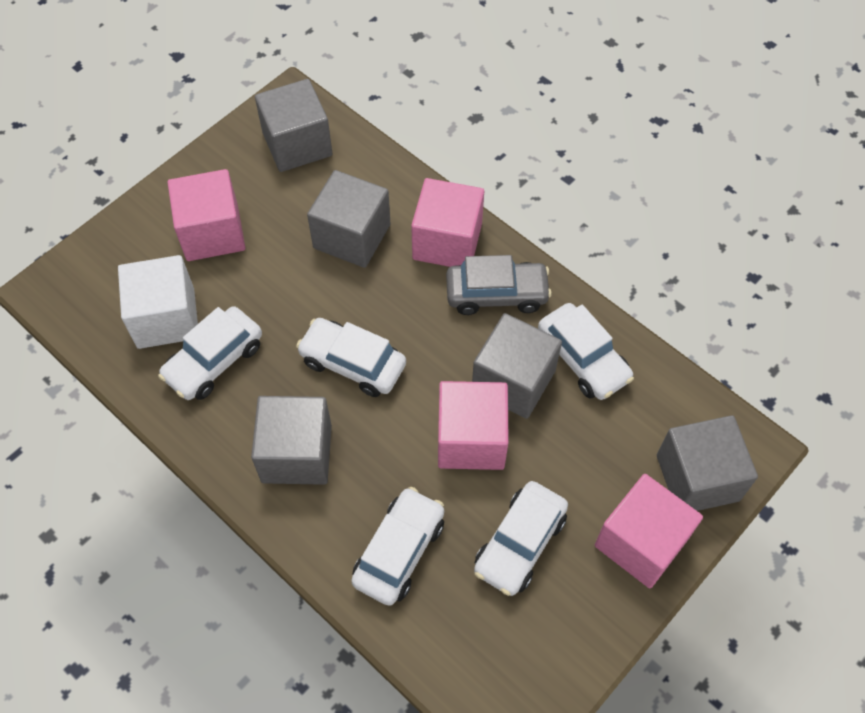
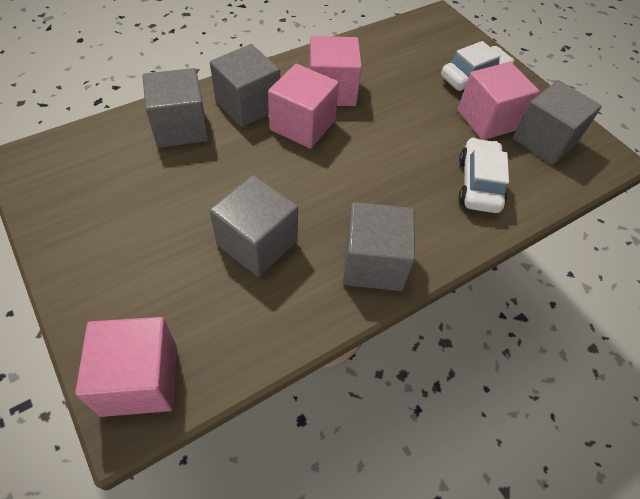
grey car: 1 -> 0
white car: 5 -> 2
white cube: 1 -> 0

